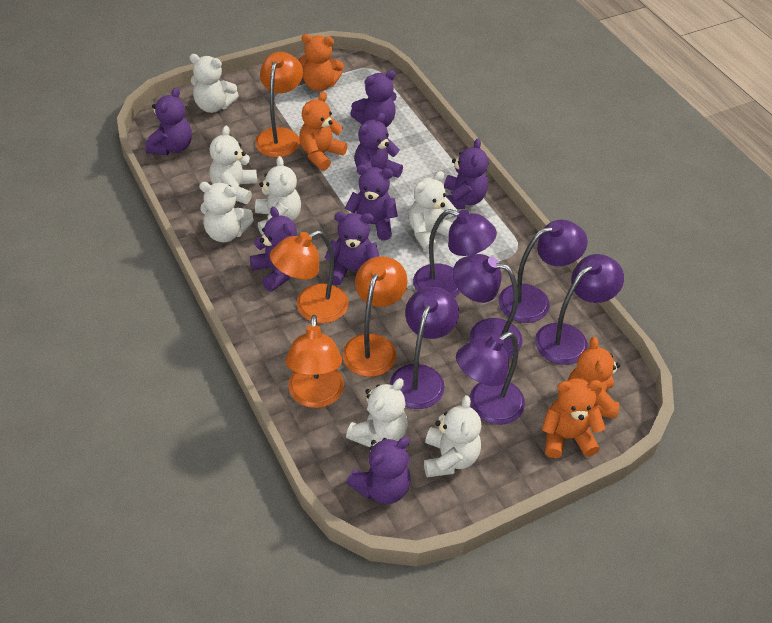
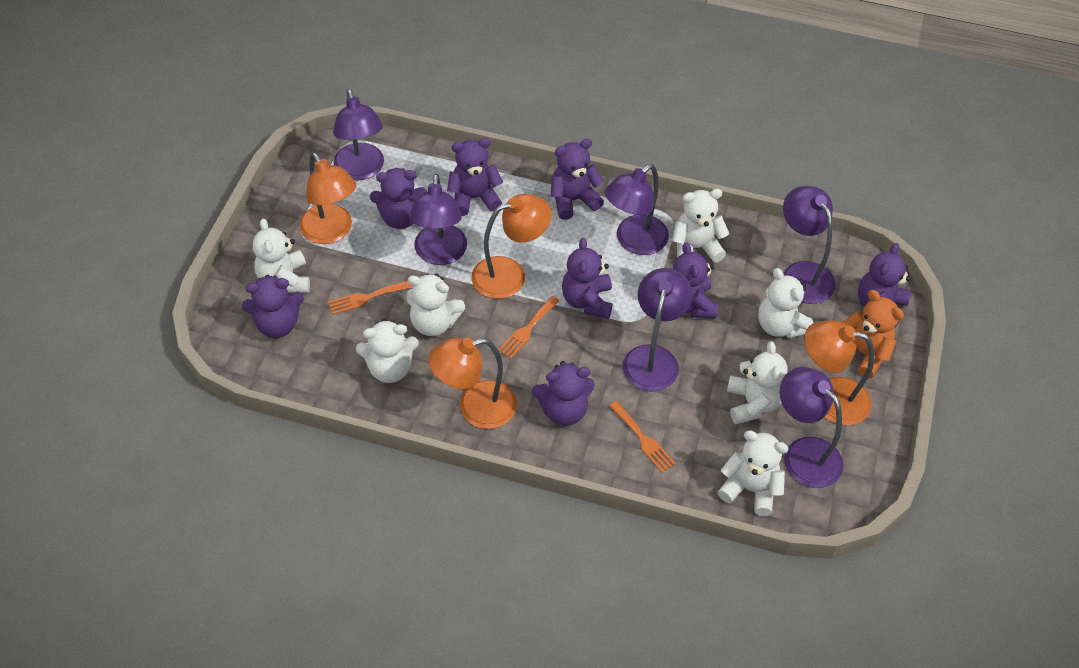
orange fork: 0 -> 3
orange teddy bear: 4 -> 1

